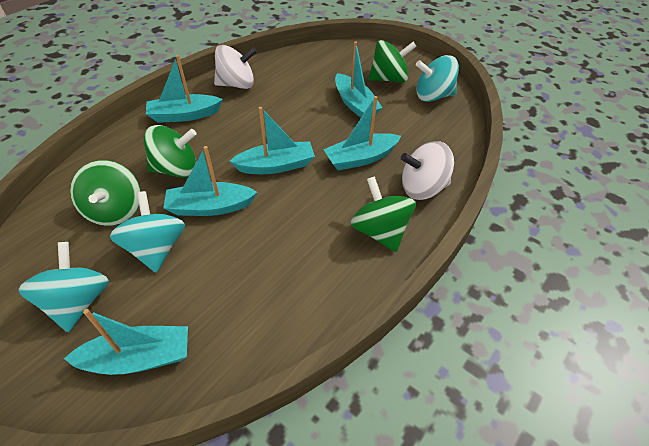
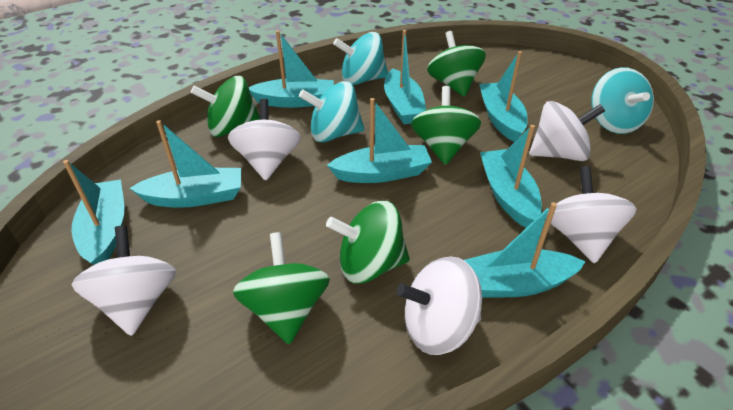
green spinning top: 4 -> 5
turquoise boat: 6 -> 8
white spinning top: 2 -> 5

